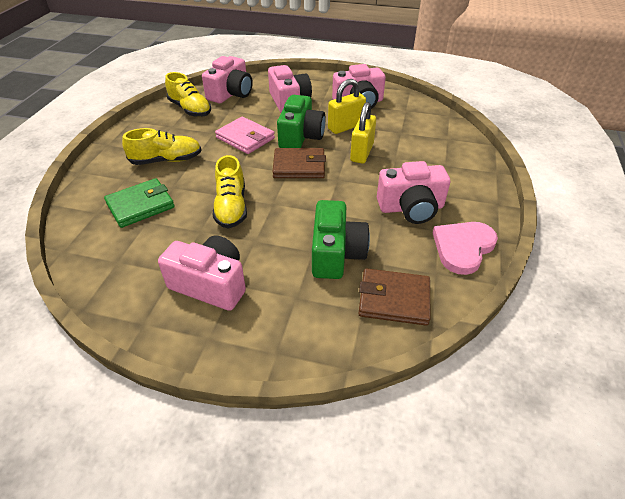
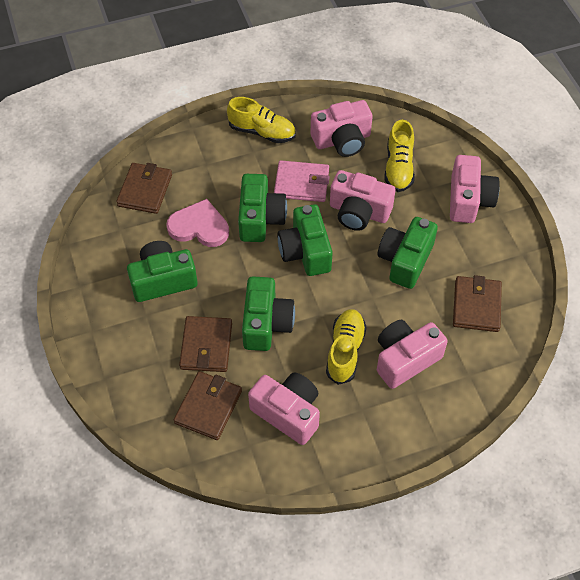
brown wallet: 2 -> 4
green camera: 2 -> 5
green wallet: 1 -> 0
yellow padlock: 2 -> 0

